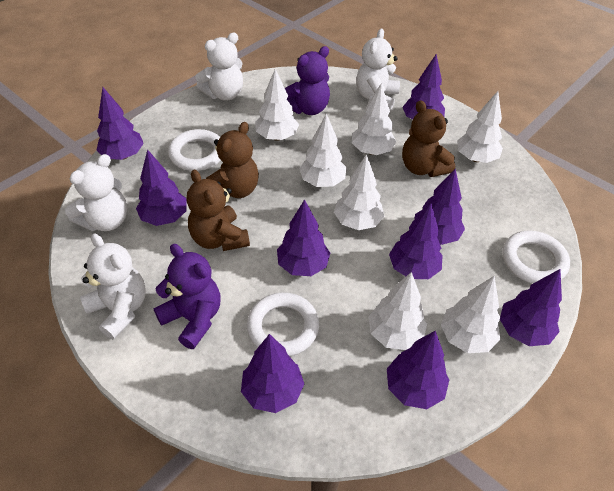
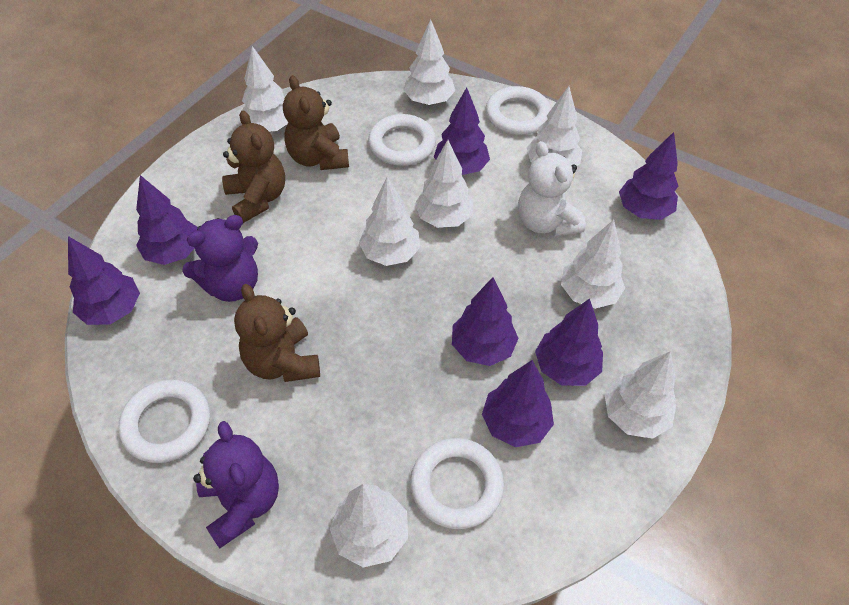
purple tree: 9 -> 7
white ring: 3 -> 4
white teddy bear: 4 -> 1
white tree: 7 -> 8

